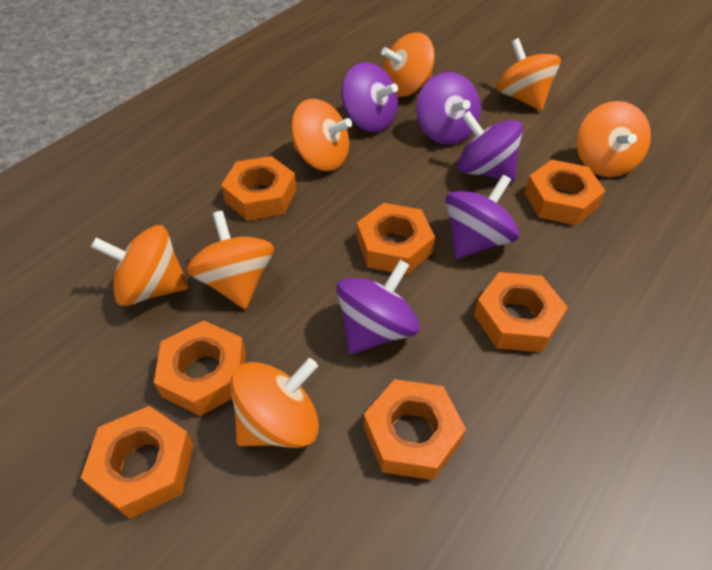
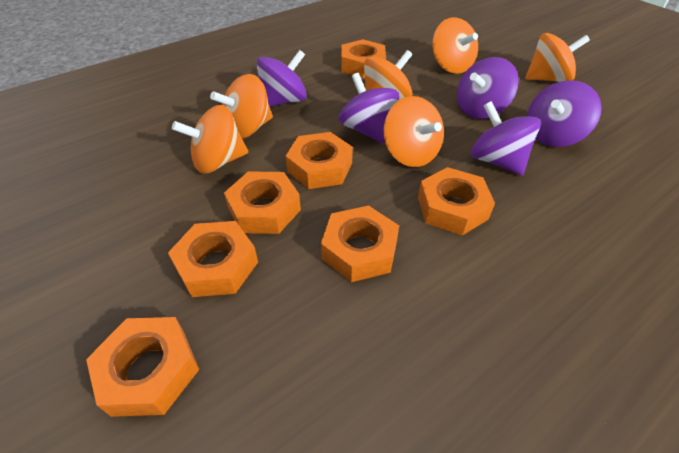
orange spinning top: 7 -> 6

